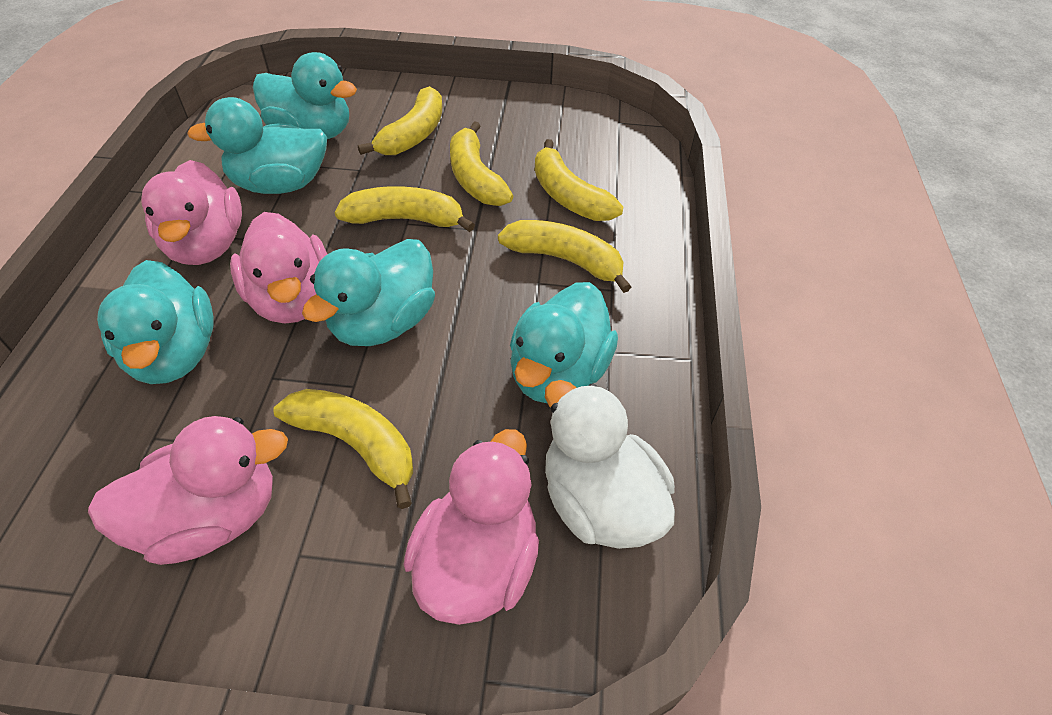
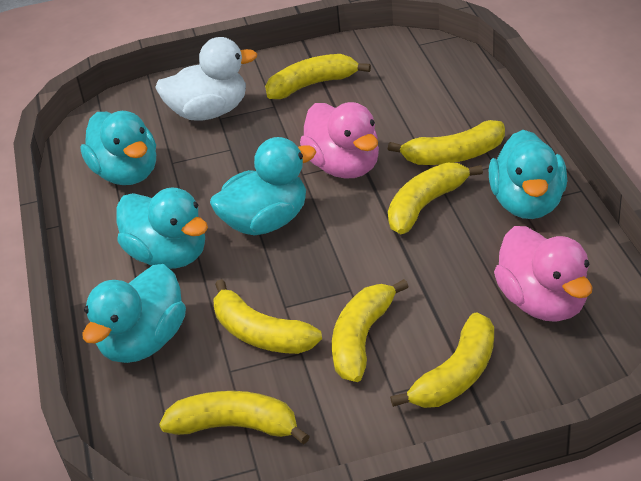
pink duck: 4 -> 2
yellow banana: 6 -> 7

